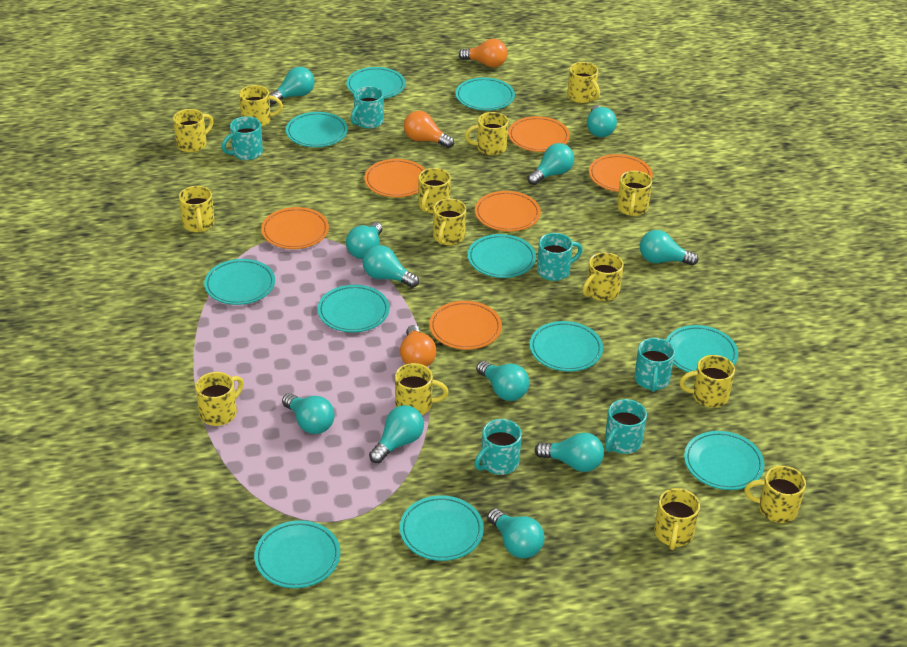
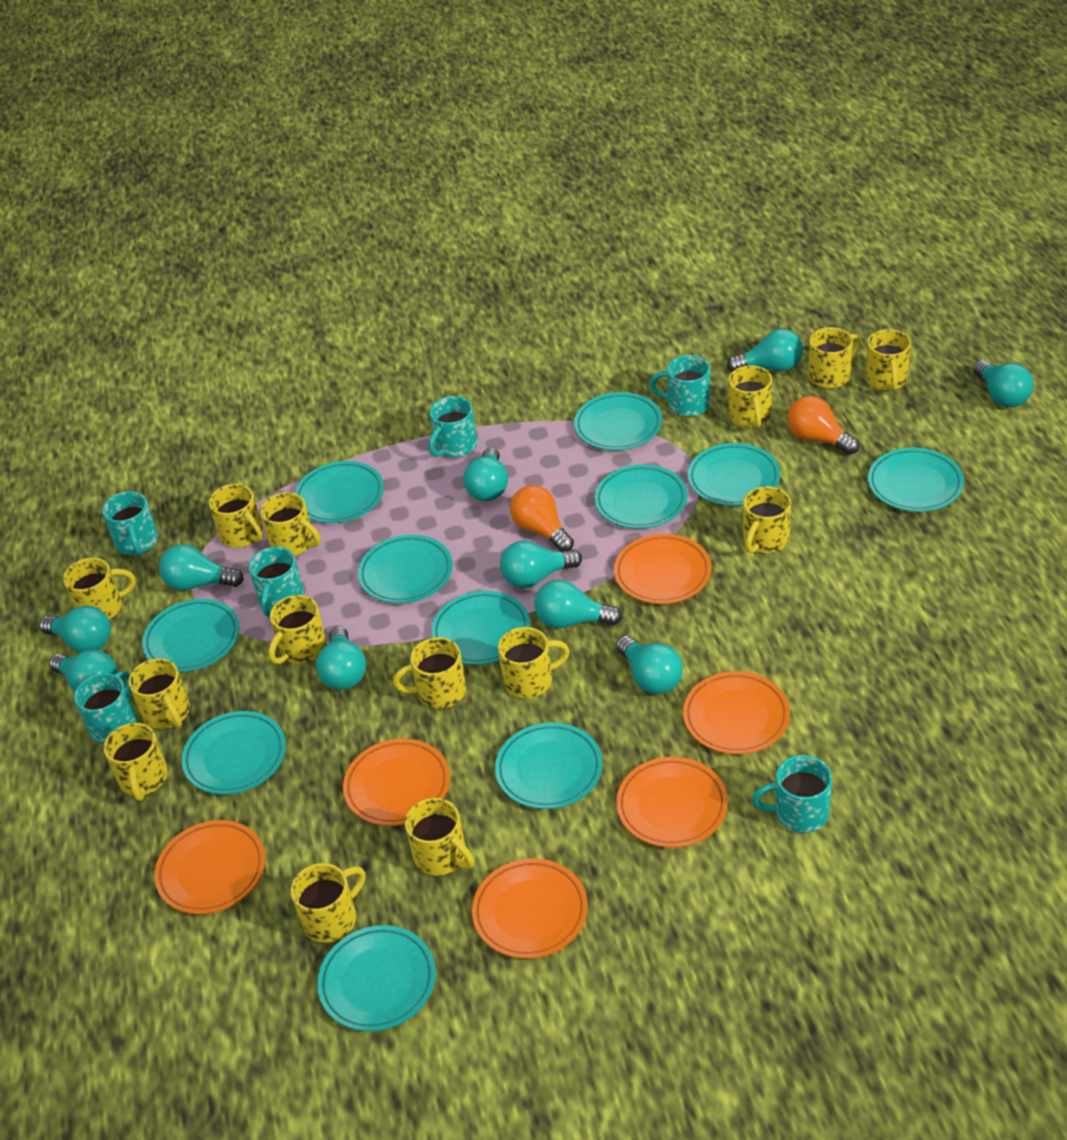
orange light bulb: 3 -> 2
turquoise light bulb: 11 -> 10

